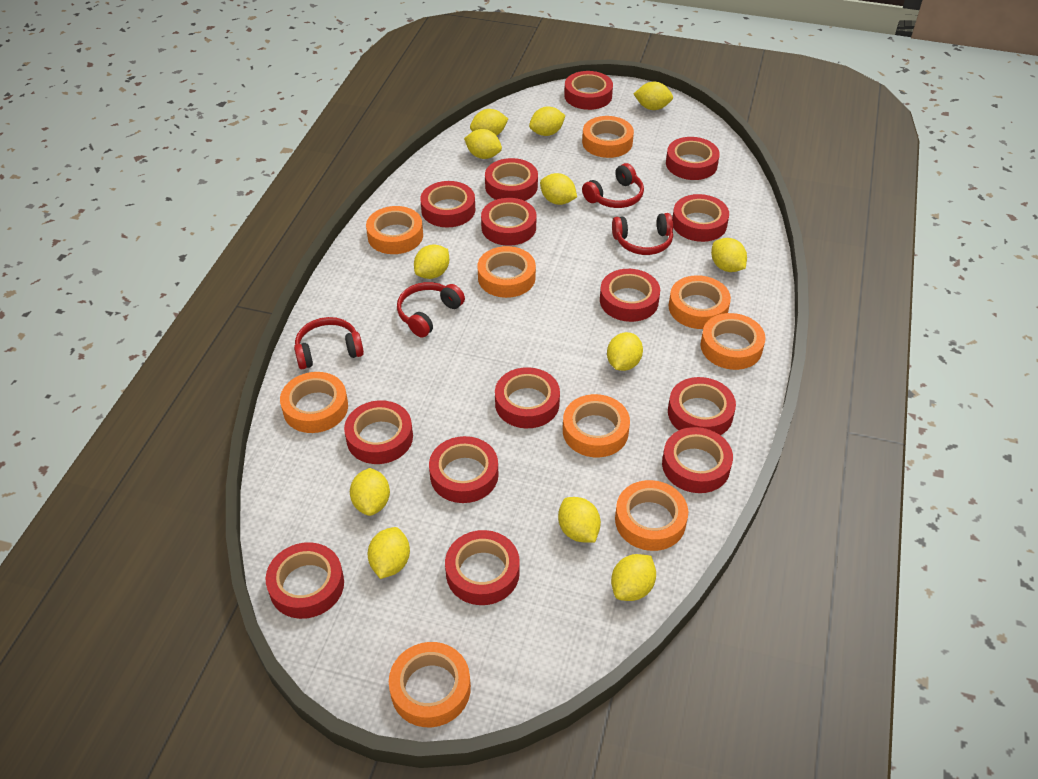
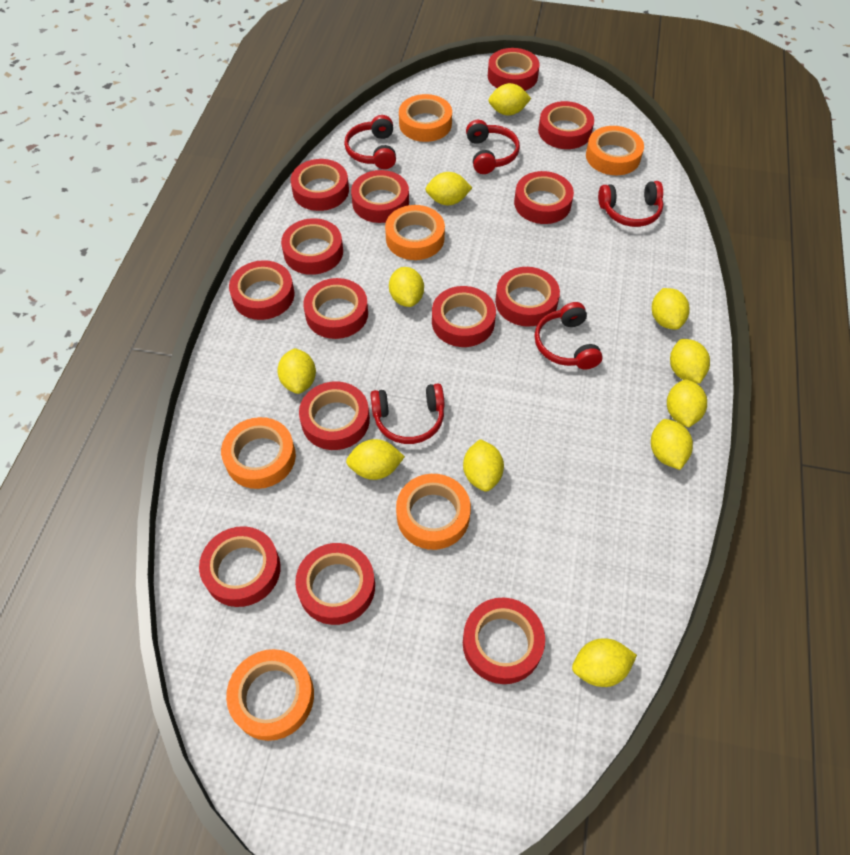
orange tape: 9 -> 6
red headphones: 4 -> 5
yellow lemon: 12 -> 11

